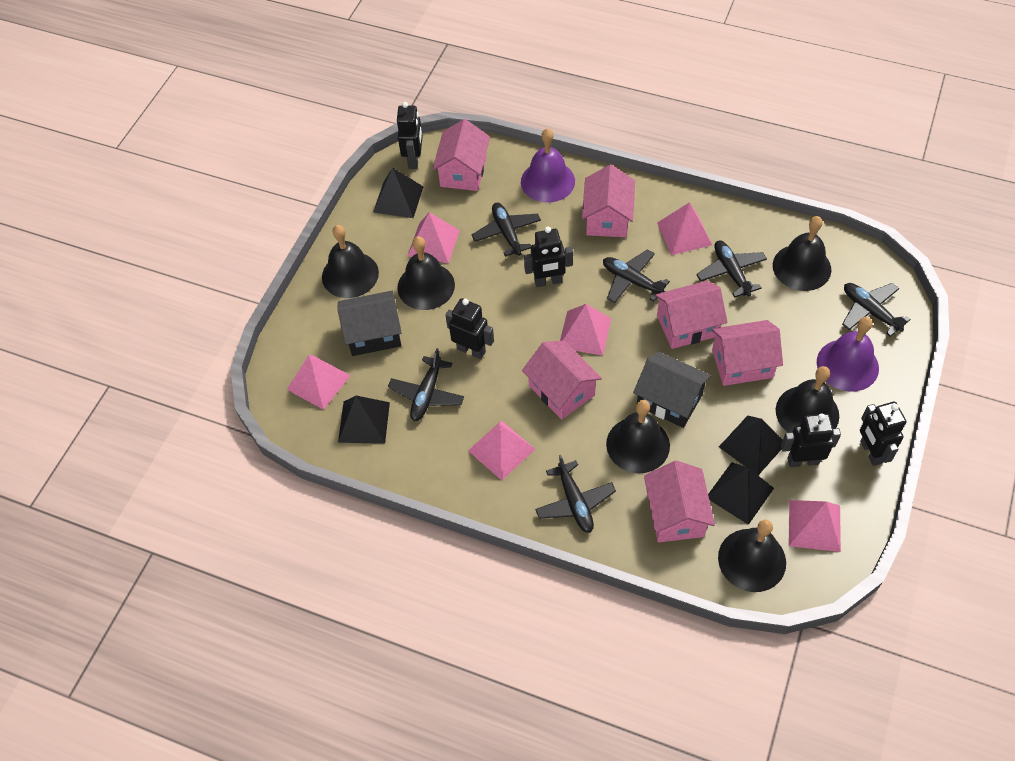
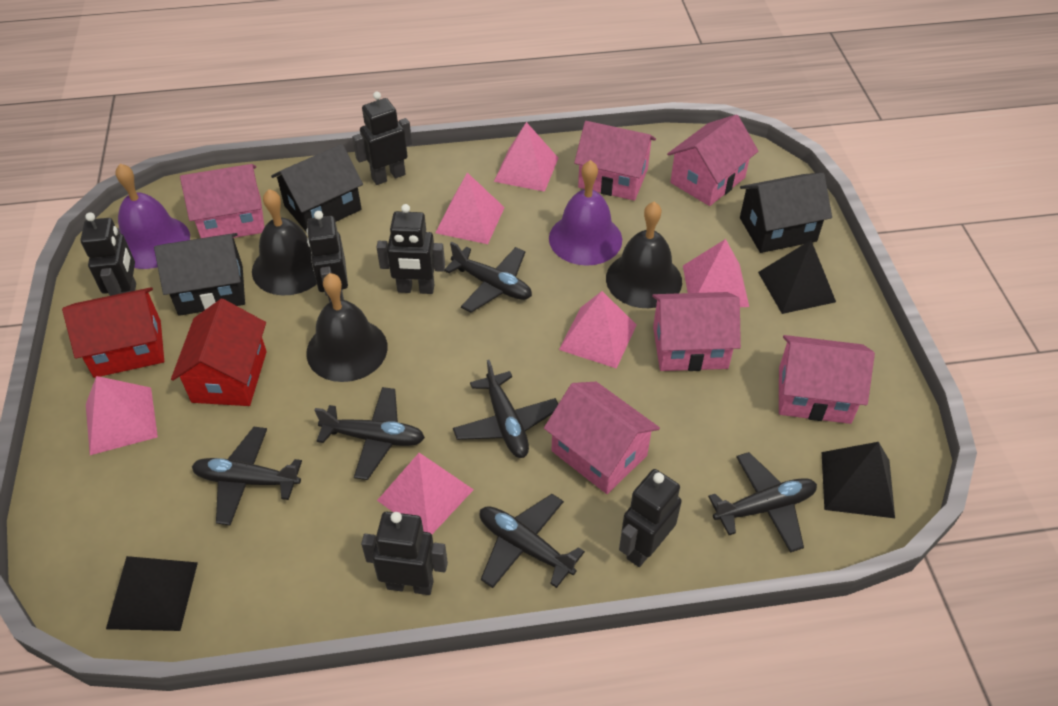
black bell: 6 -> 3
black house: 2 -> 3
black pyramid: 4 -> 3
black robot: 5 -> 6
red house: 0 -> 2

